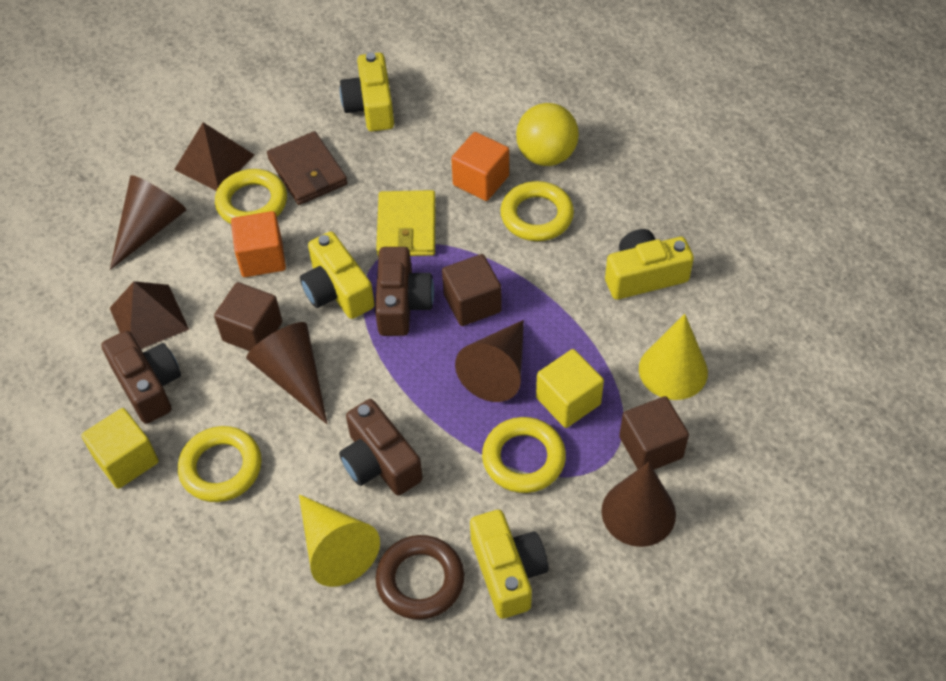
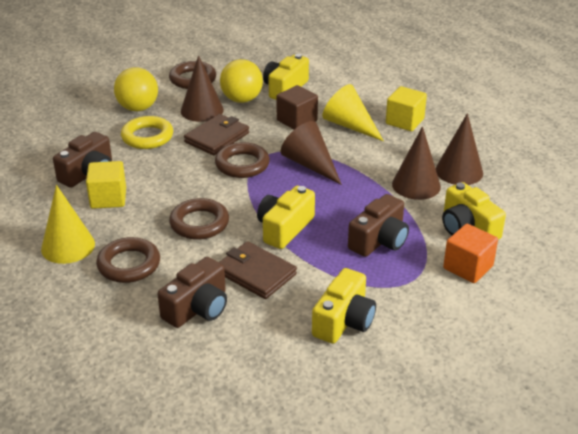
brown cube: 3 -> 1
brown pyramid: 2 -> 0
brown ring: 1 -> 4
brown wallet: 1 -> 2
orange cube: 2 -> 1
yellow ball: 1 -> 2
yellow ring: 4 -> 1
yellow wallet: 1 -> 0

